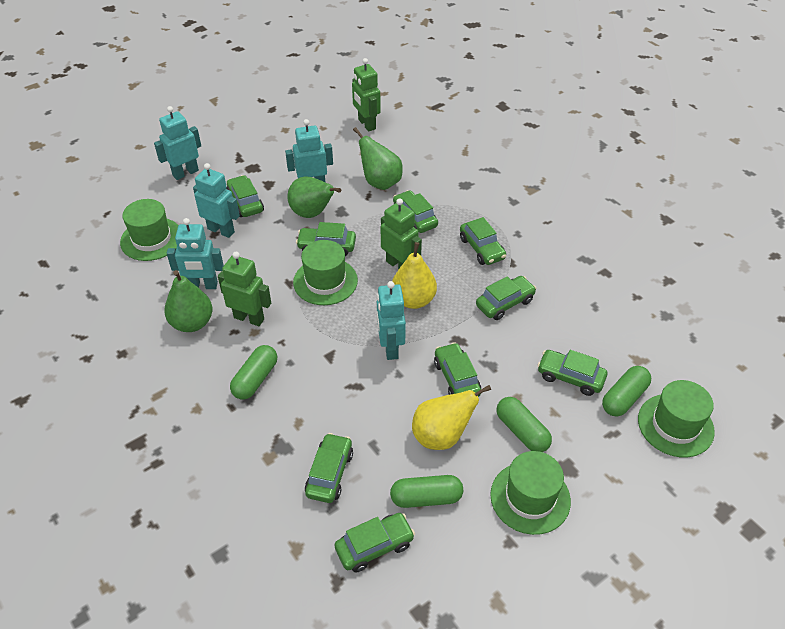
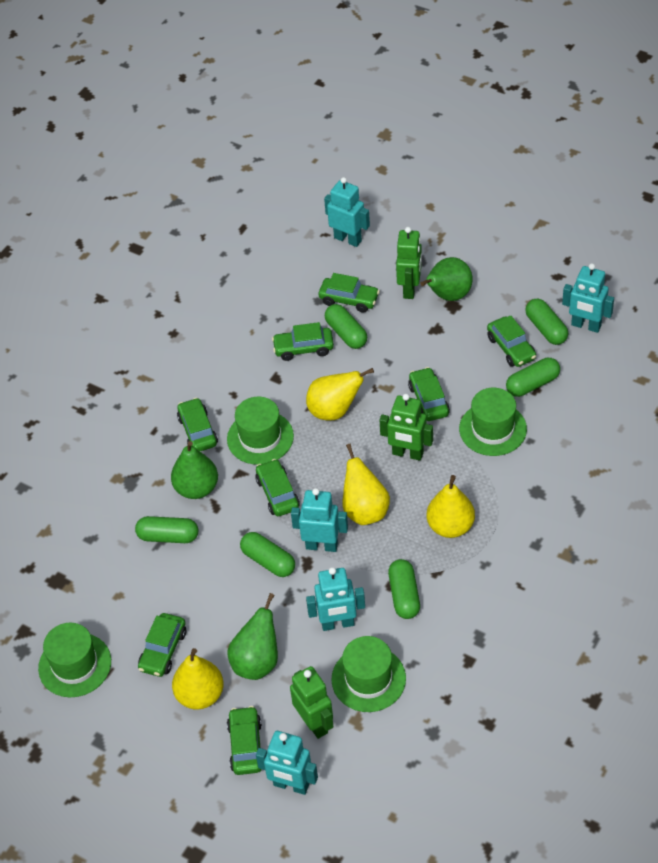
green capsule: 4 -> 6
green car: 9 -> 8
yellow pear: 2 -> 4

